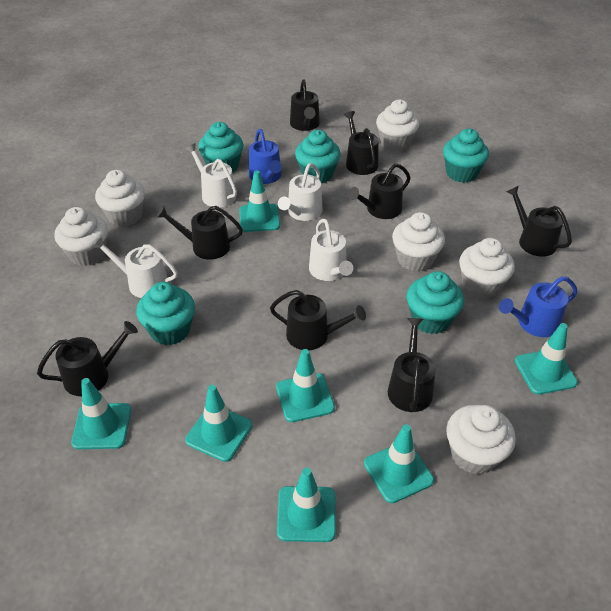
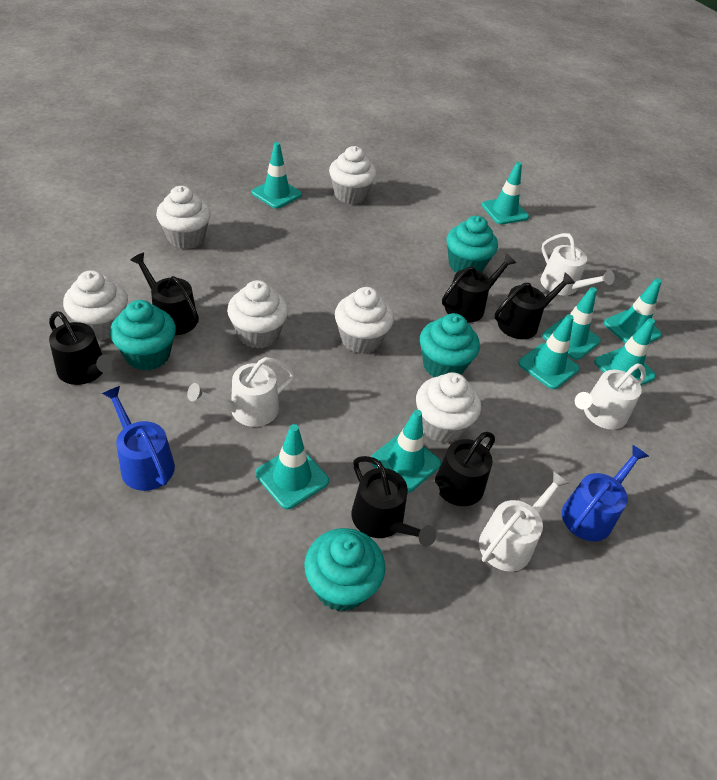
black watering can: 8 -> 6
turquoise cupcake: 5 -> 4
turquoise traffic cone: 7 -> 8

